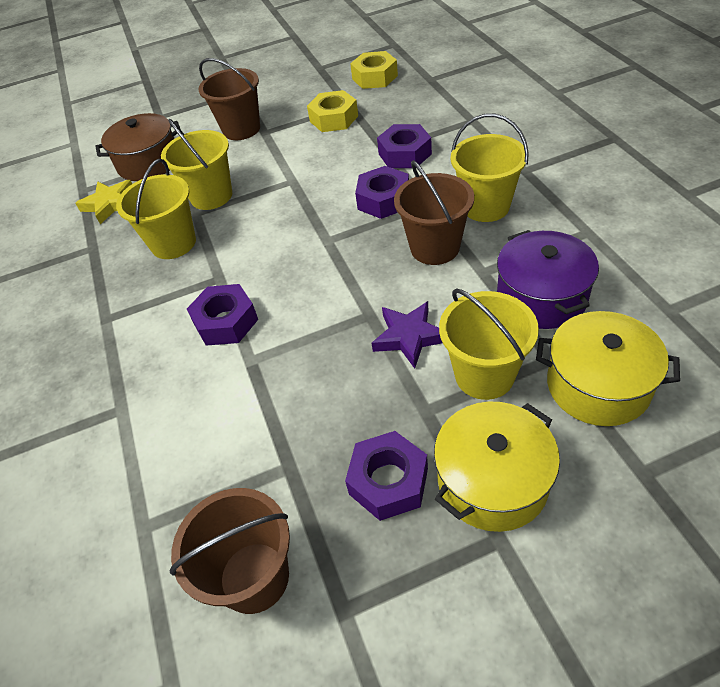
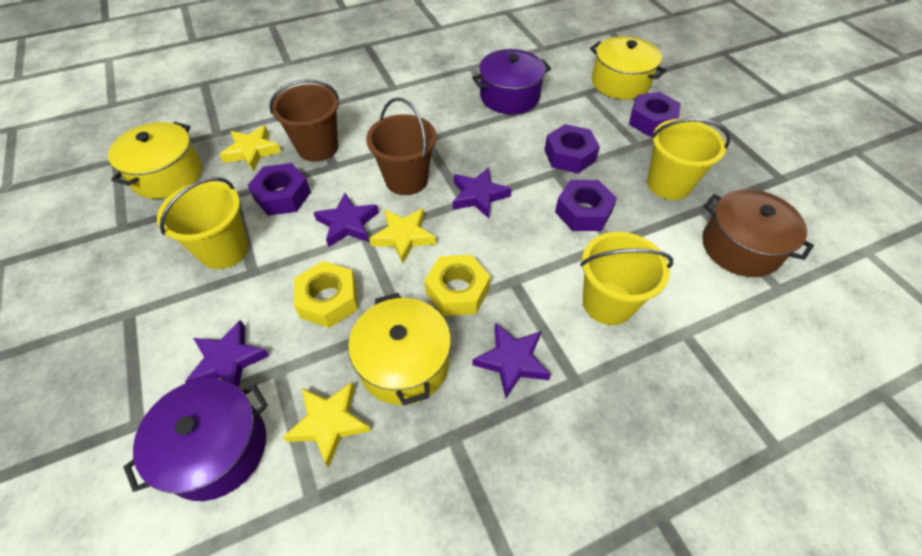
brown bucket: 3 -> 2
purple pot: 1 -> 2
purple star: 1 -> 4
yellow bucket: 4 -> 3
yellow pot: 2 -> 3
yellow star: 1 -> 3

